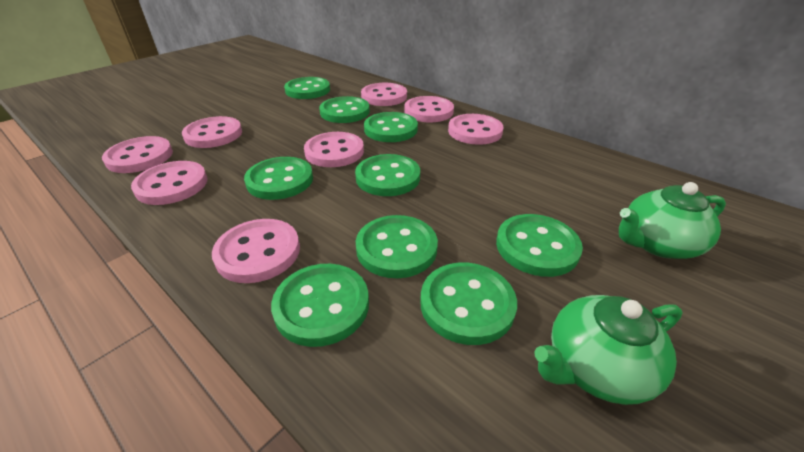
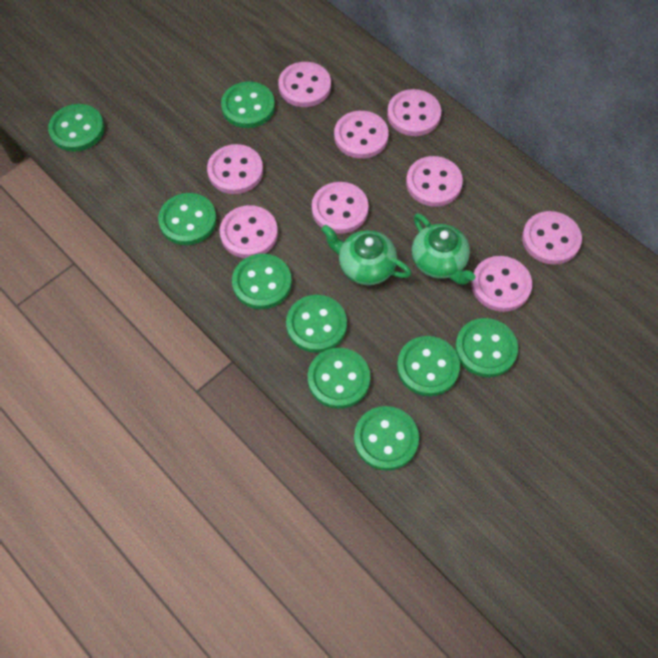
pink button: 8 -> 9

